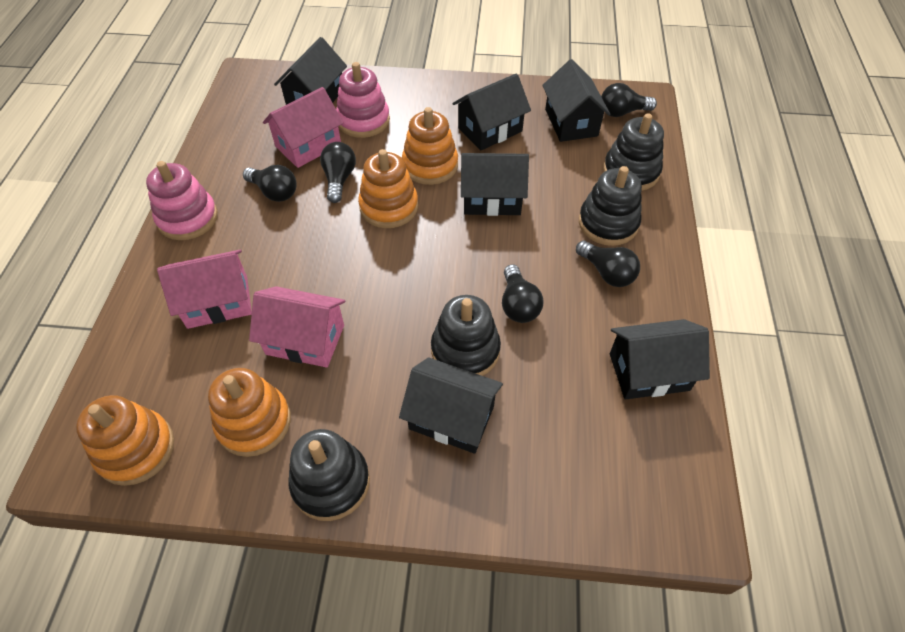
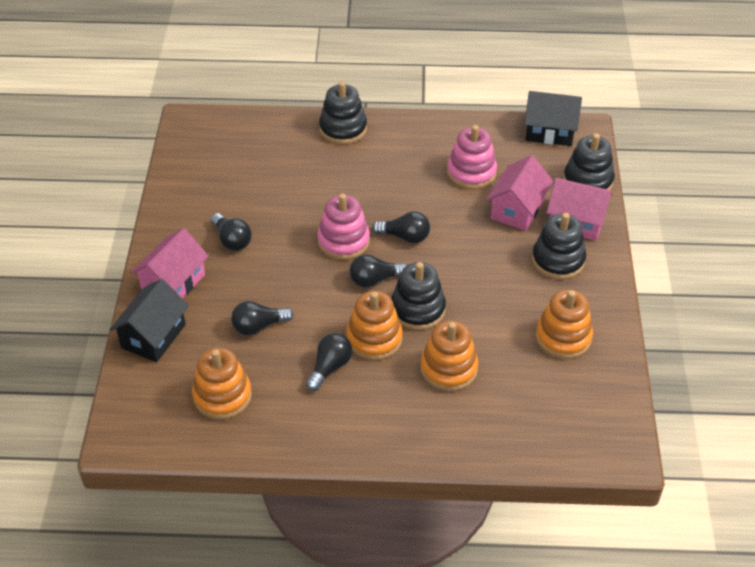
black house: 6 -> 2

